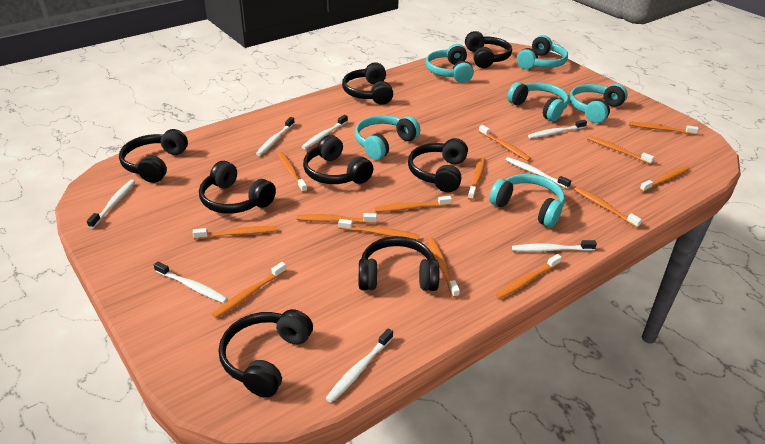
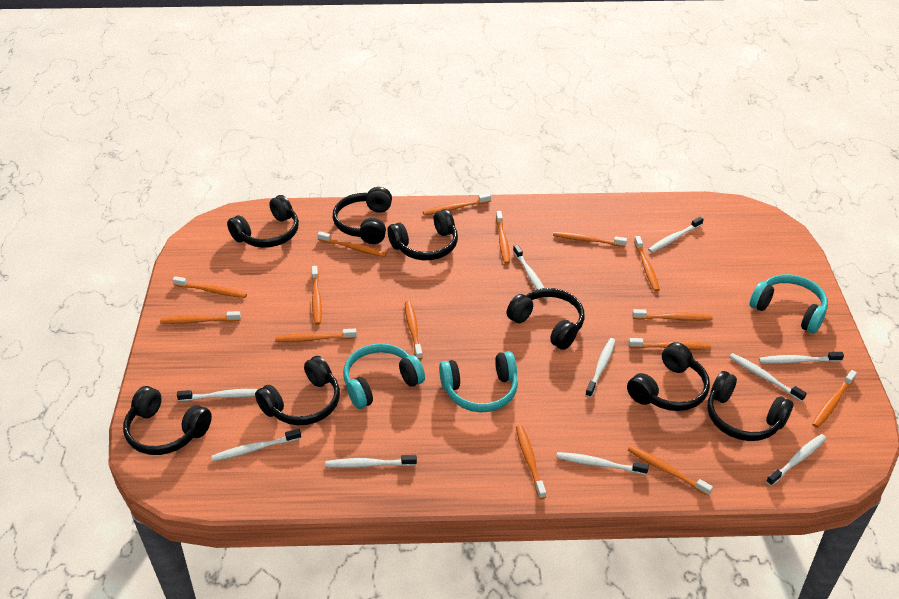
orange toothbrush: 14 -> 15
turquoise headphones: 6 -> 3
white toothbrush: 8 -> 10

